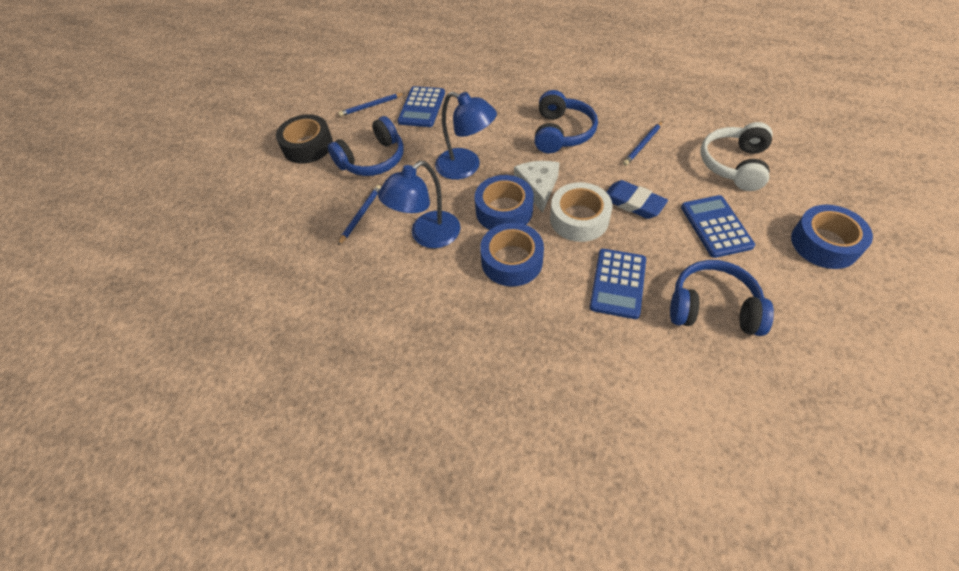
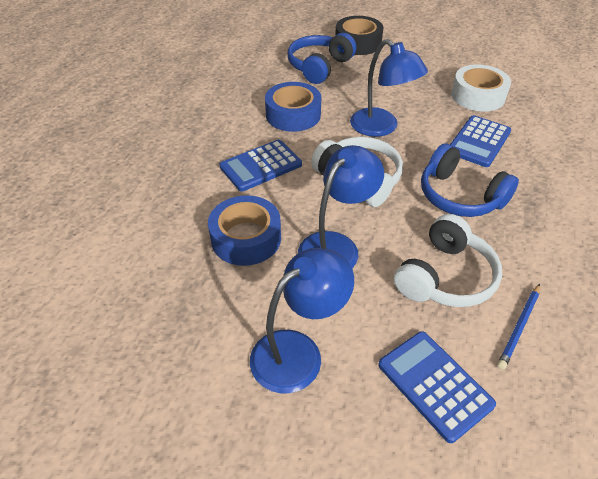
blue eraser: 1 -> 0
blue headphones: 3 -> 2
blue lamp: 2 -> 3
blue pencil: 3 -> 1
blue tape: 3 -> 2
white cheese: 1 -> 0
white headphones: 1 -> 2

